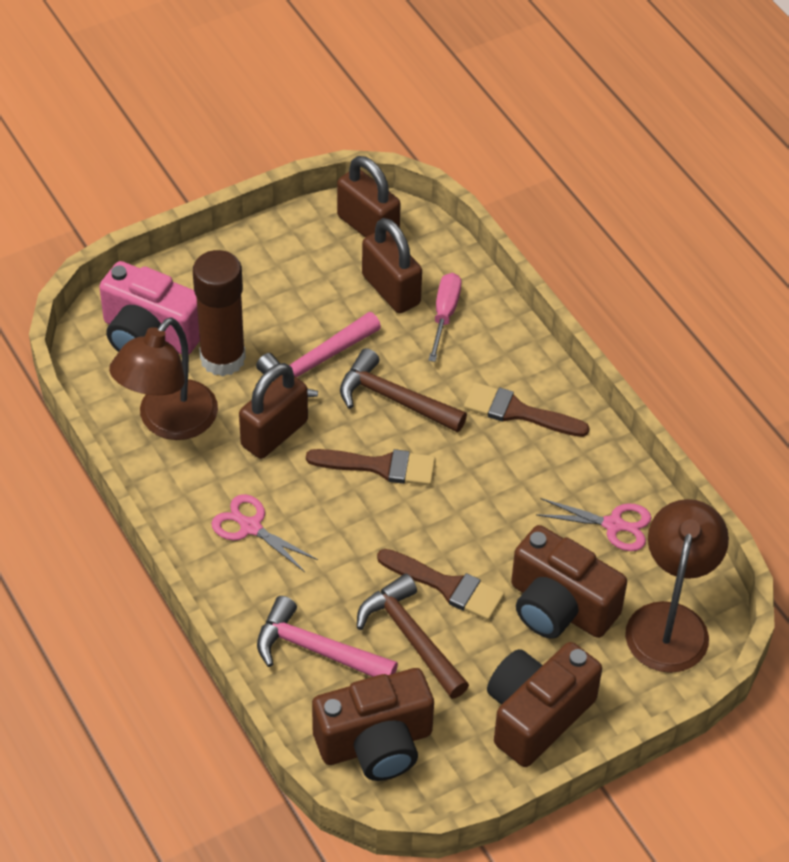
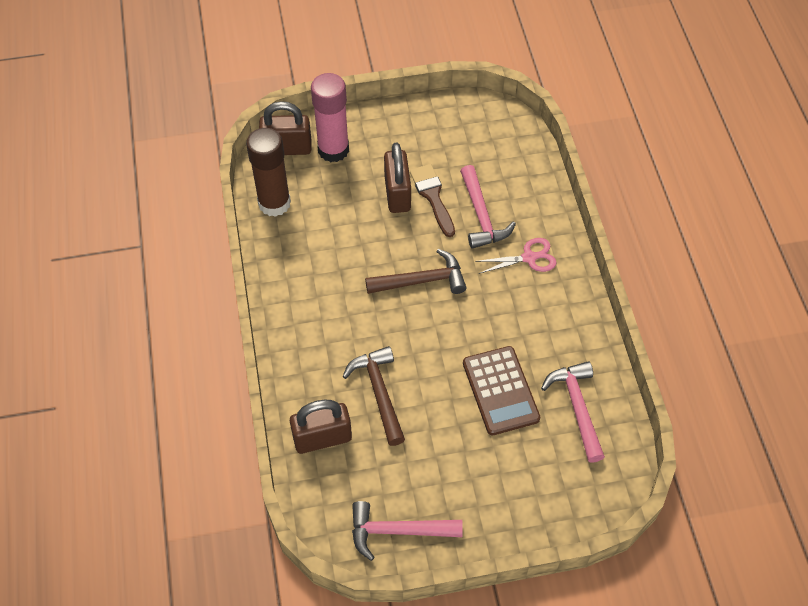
brown brush: 3 -> 1
brown calculator: 0 -> 1
brown camera: 3 -> 0
brown lamp: 2 -> 0
pink camera: 1 -> 0
pink glue stick: 0 -> 1
pink hammer: 2 -> 3
pink scissors: 2 -> 1
pink screwdriver: 1 -> 0

